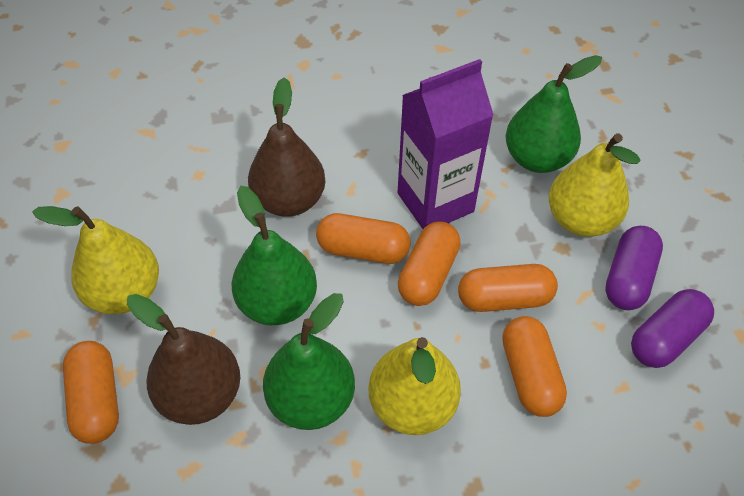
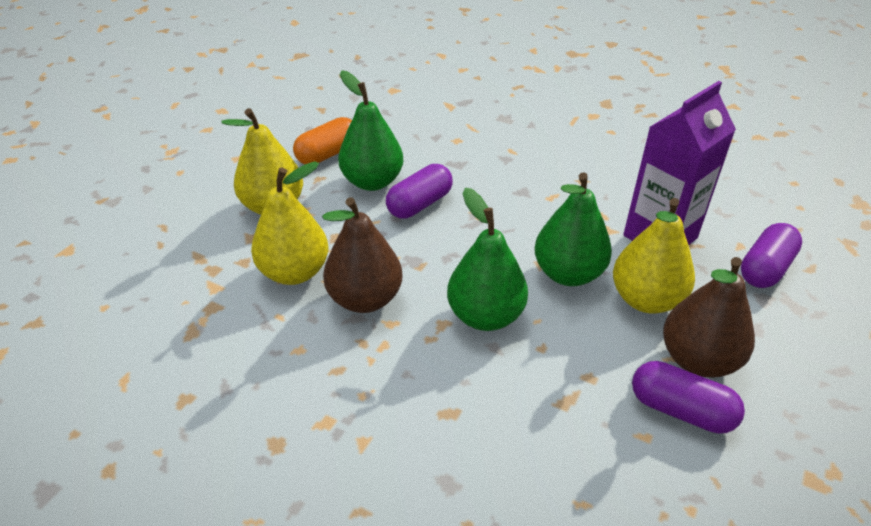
orange capsule: 5 -> 1
purple capsule: 2 -> 3

